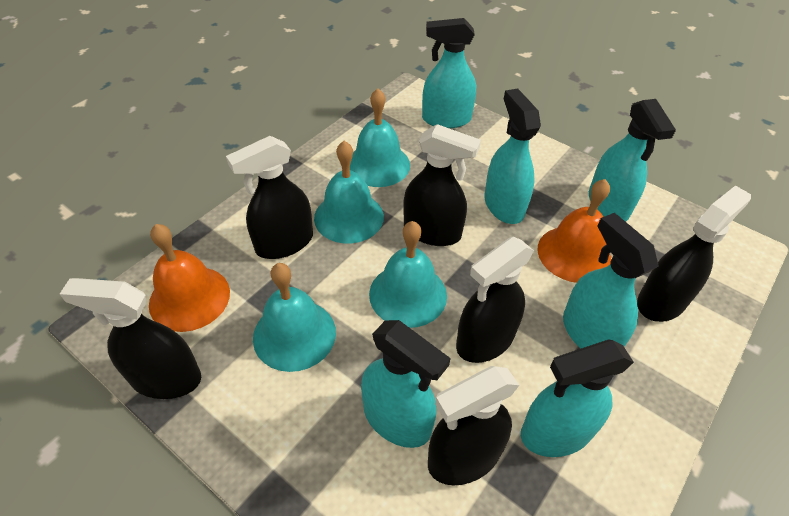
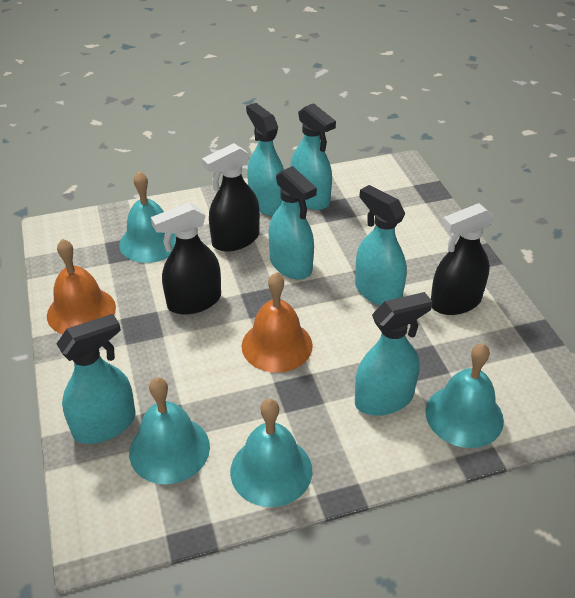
black spray bottle: 6 -> 3

